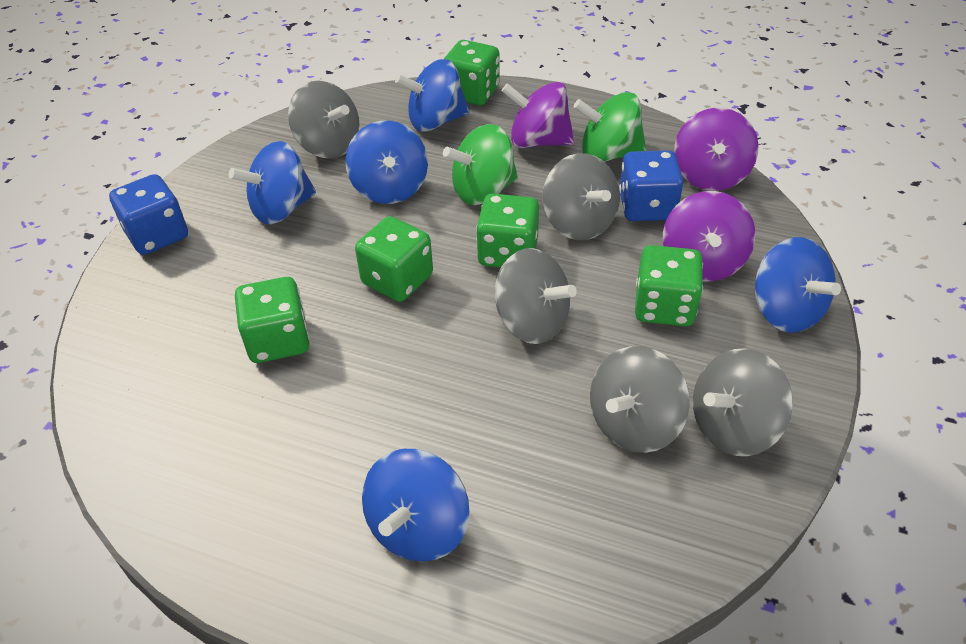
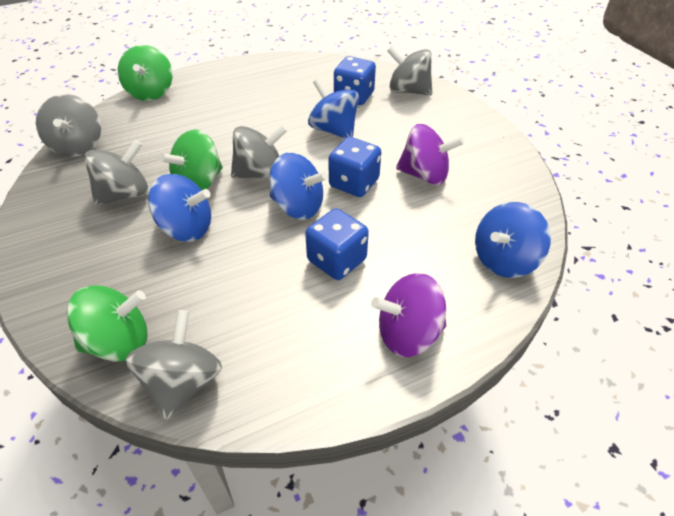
blue dice: 2 -> 3
blue spinning top: 5 -> 4
green dice: 5 -> 0
green spinning top: 2 -> 3
purple spinning top: 3 -> 2

